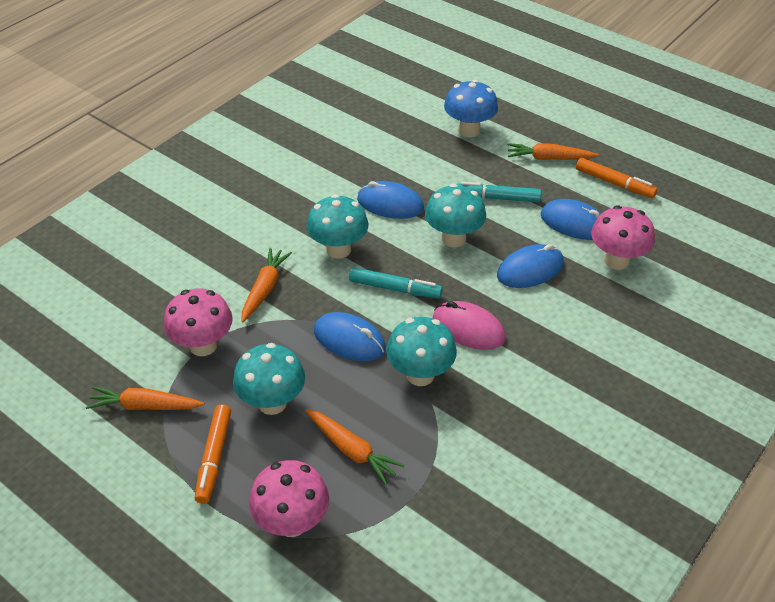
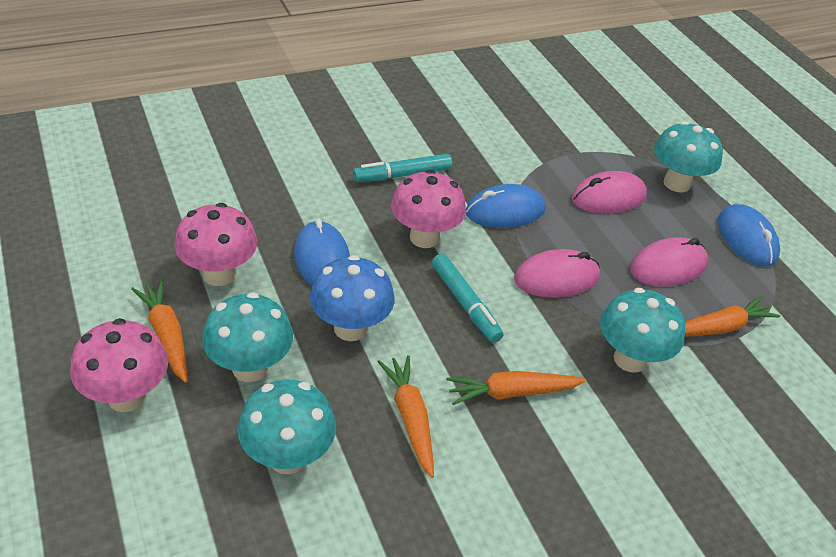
blue mouse: 4 -> 3
orange marker: 2 -> 0
pink mouse: 1 -> 3

